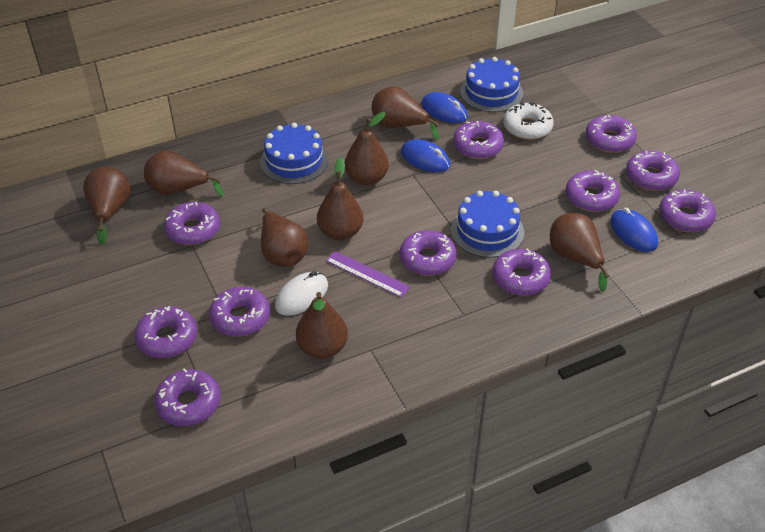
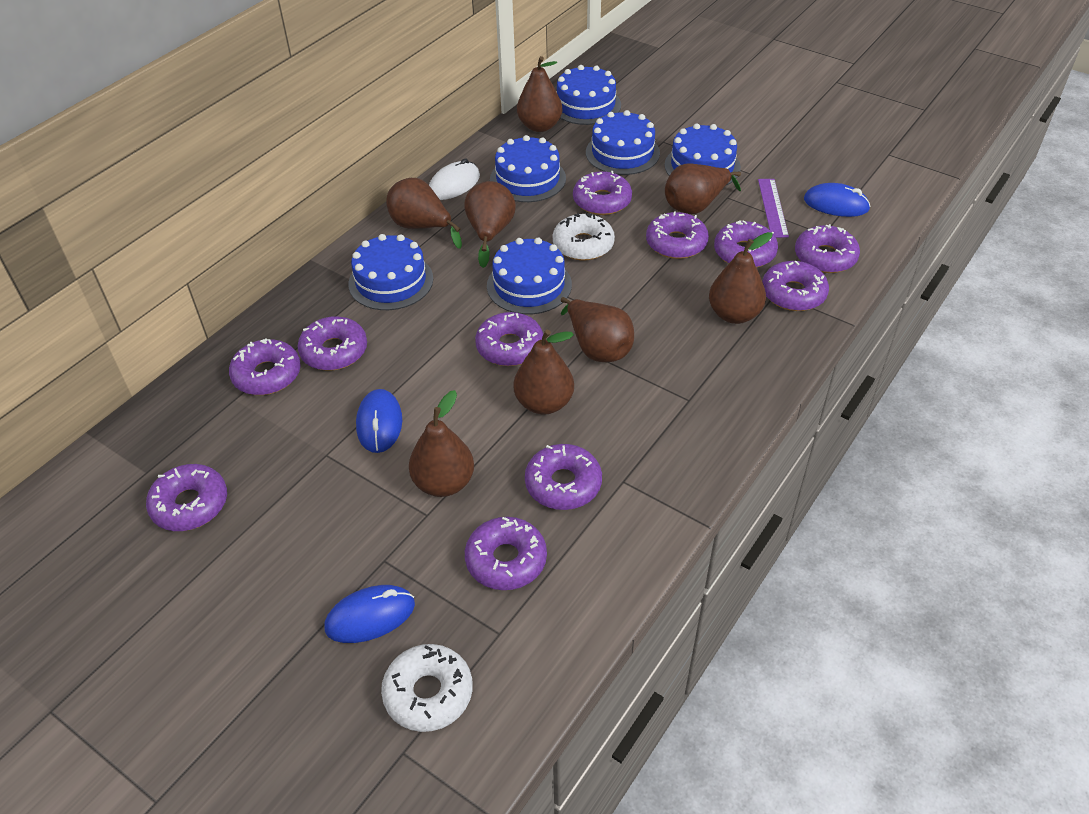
blue cake: 3 -> 6
white donut: 1 -> 2

